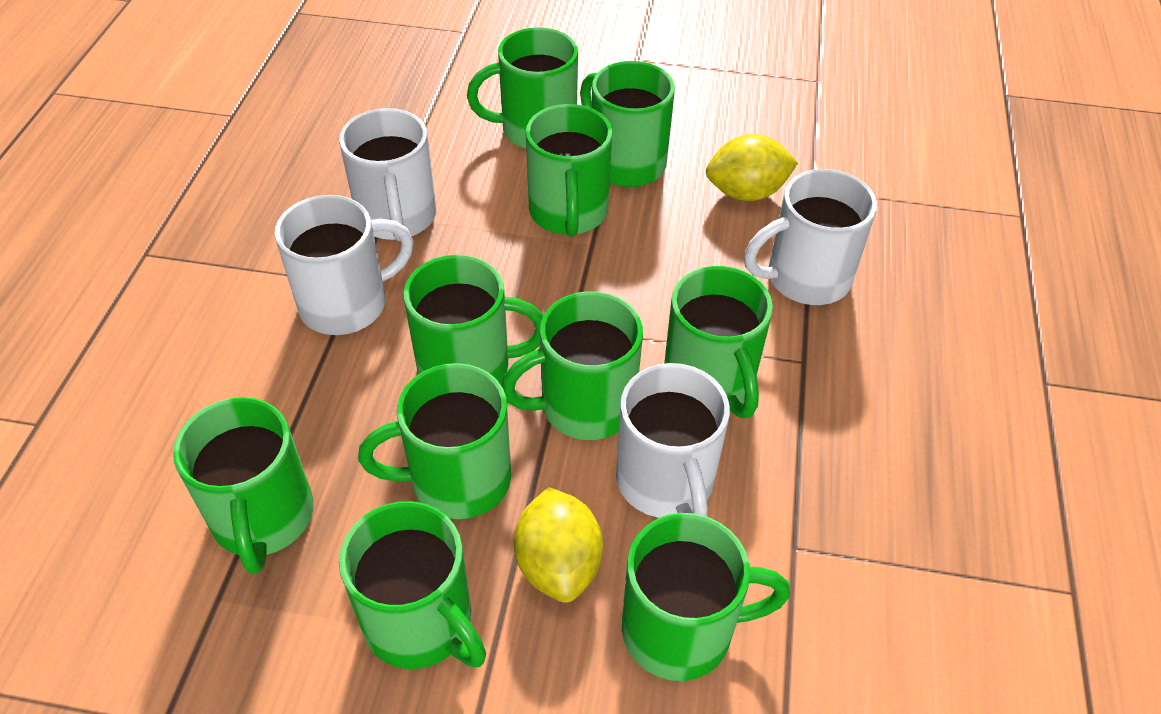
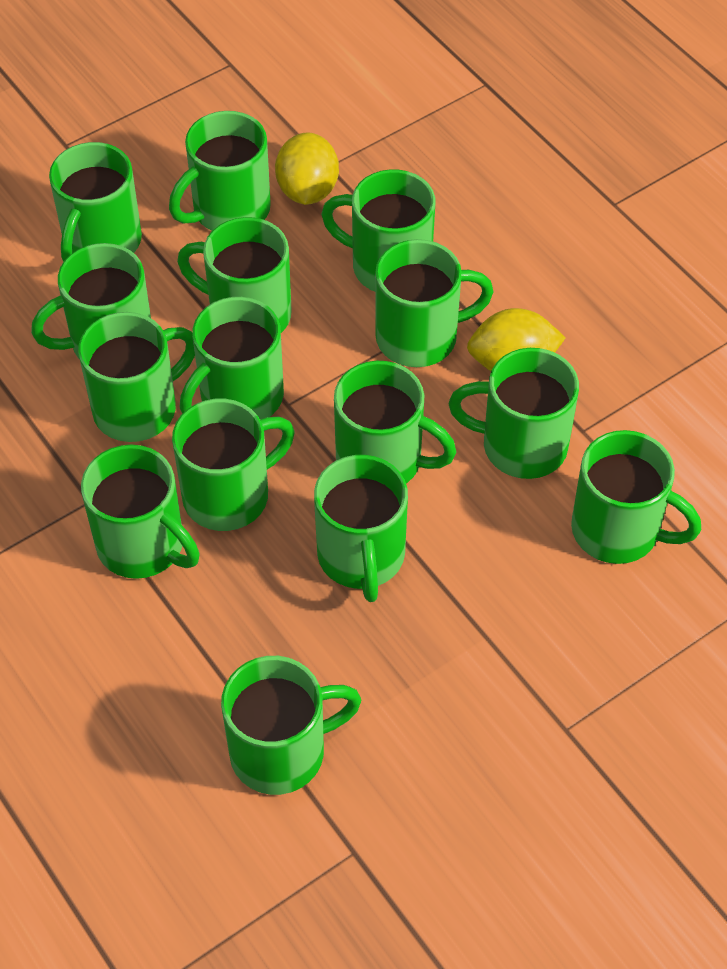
green mug: 10 -> 15
white mug: 4 -> 0

